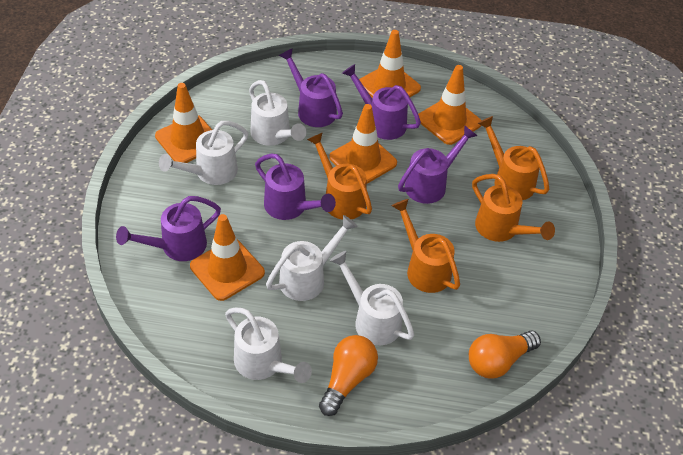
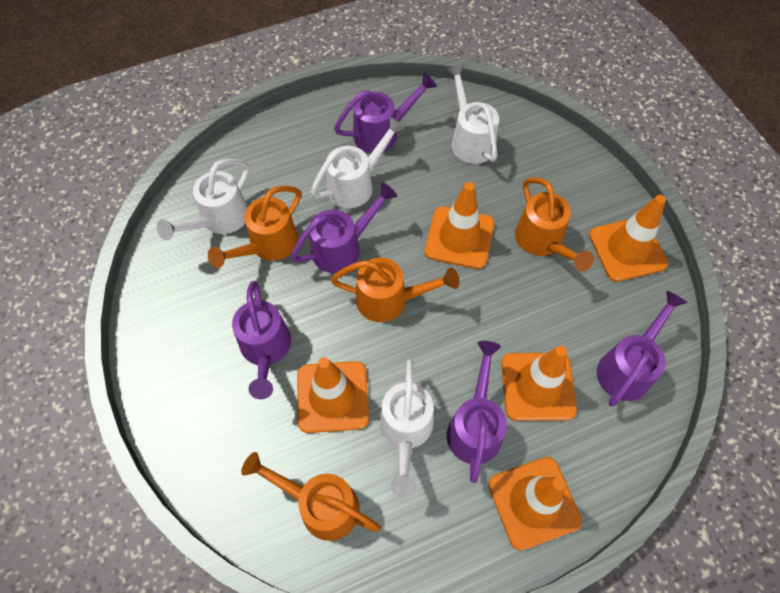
orange light bulb: 2 -> 0
white watering can: 5 -> 4

